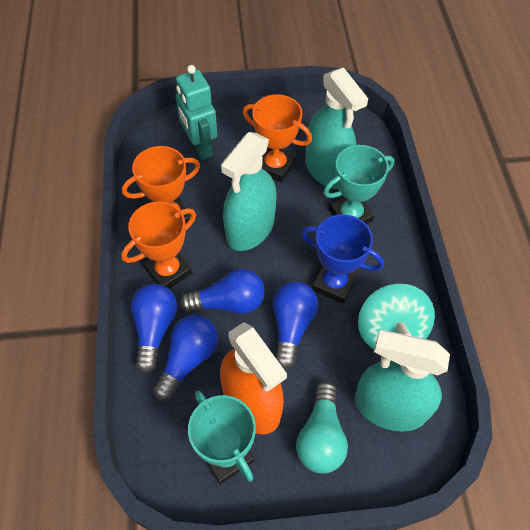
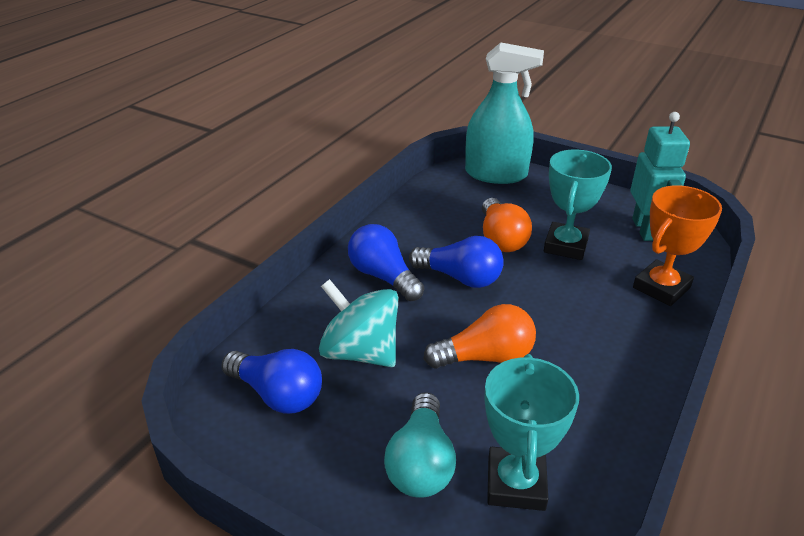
blue light bulb: 4 -> 3
blue trophy: 1 -> 0
orange light bulb: 0 -> 2
orange spray bottle: 1 -> 0
orange trophy: 3 -> 1
turquoise spray bottle: 3 -> 1

